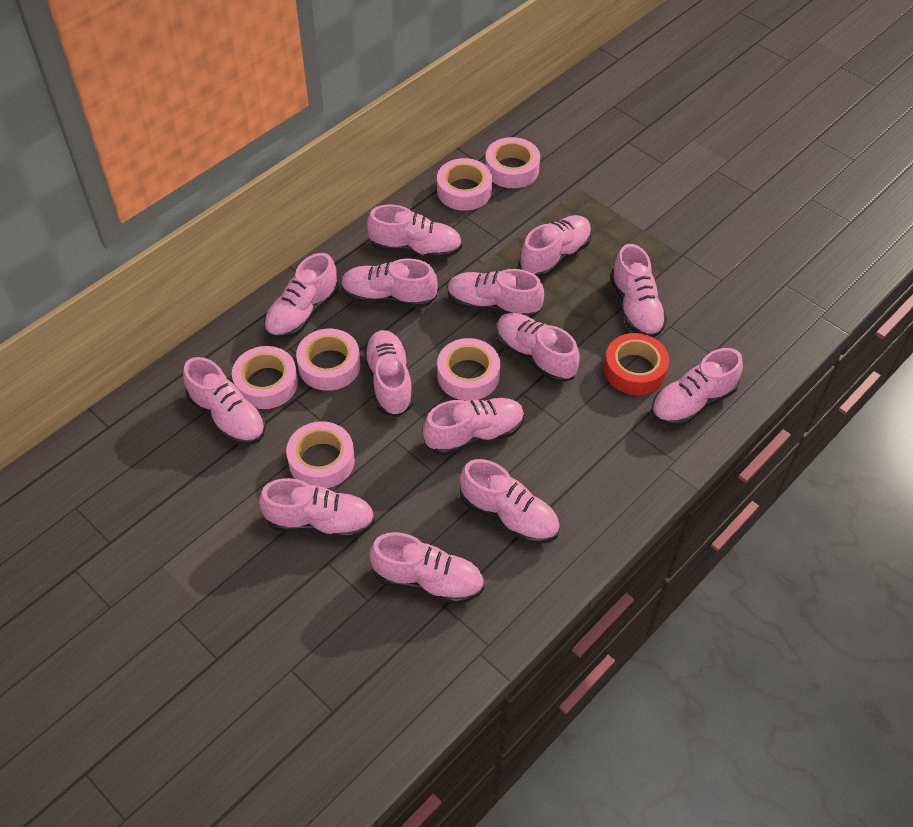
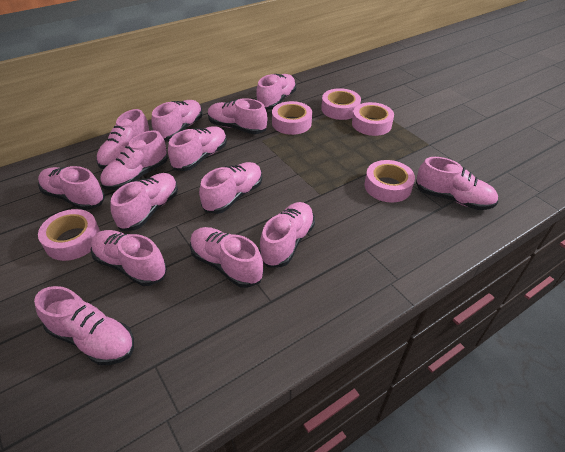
pink tape: 6 -> 5
red tape: 1 -> 0

